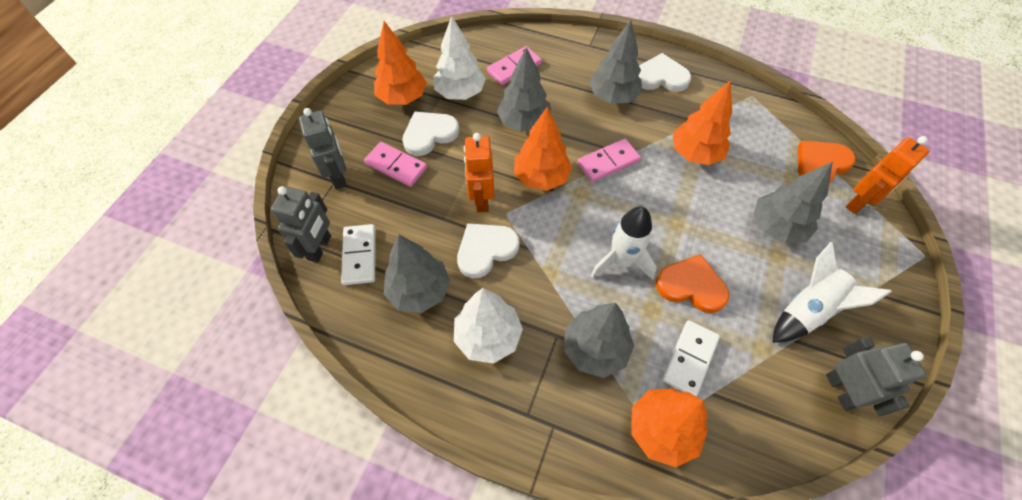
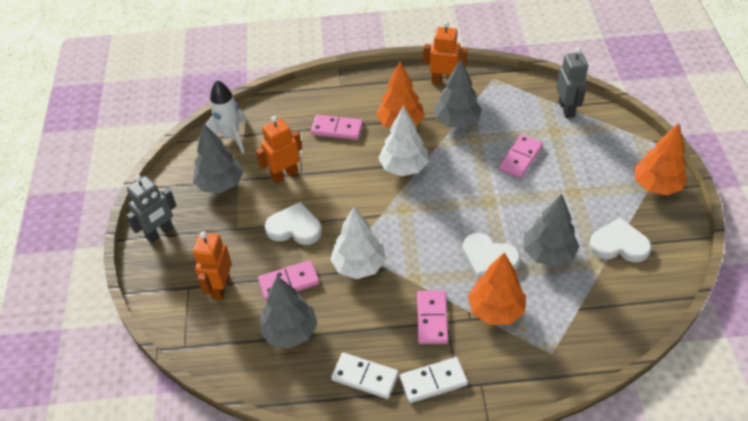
grey robot: 3 -> 2
grey tree: 5 -> 4
orange heart: 2 -> 0
orange robot: 2 -> 3
orange tree: 4 -> 3
pink domino: 3 -> 4
white rocket: 2 -> 1

